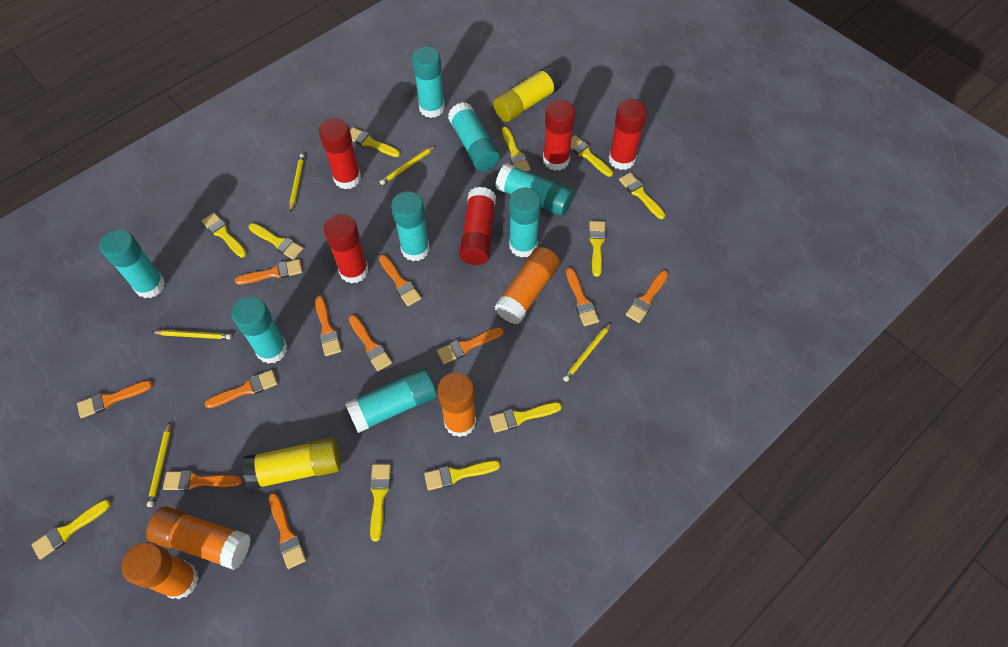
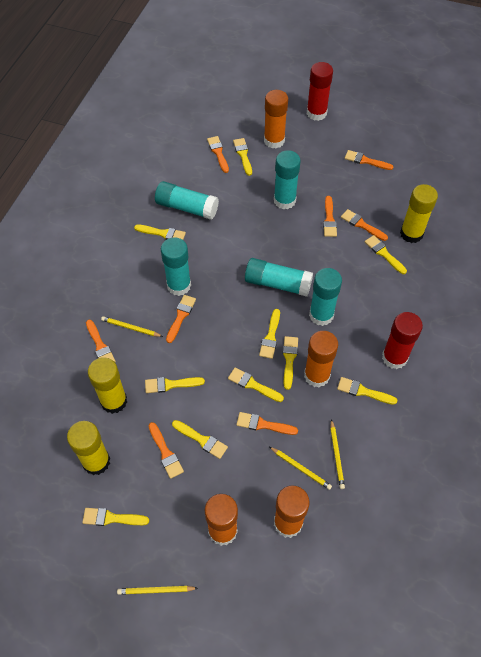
orange brush: 11 -> 8
red glue stick: 5 -> 2
turquoise glue stick: 8 -> 5
yellow brush: 11 -> 10
yellow glue stick: 2 -> 3
yellow pencil: 5 -> 4

